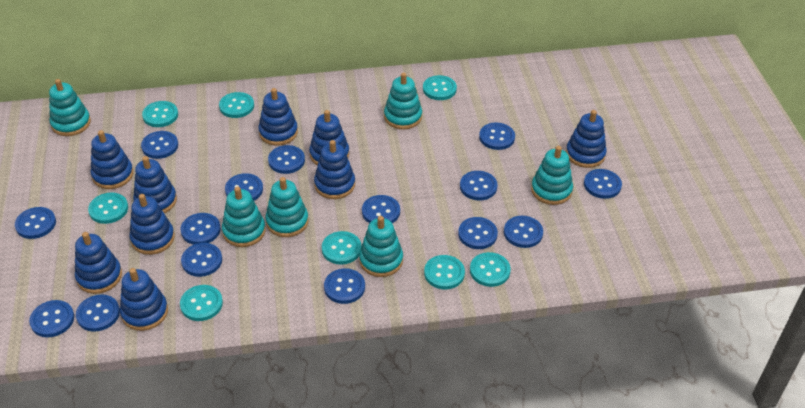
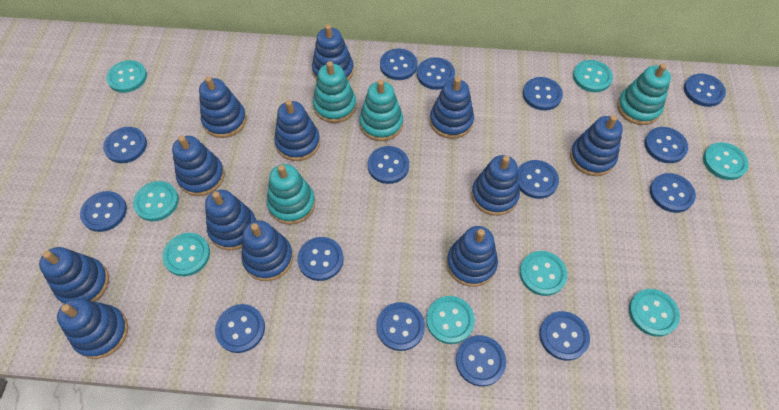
blue stacking toy: 9 -> 12
turquoise stacking toy: 6 -> 4

